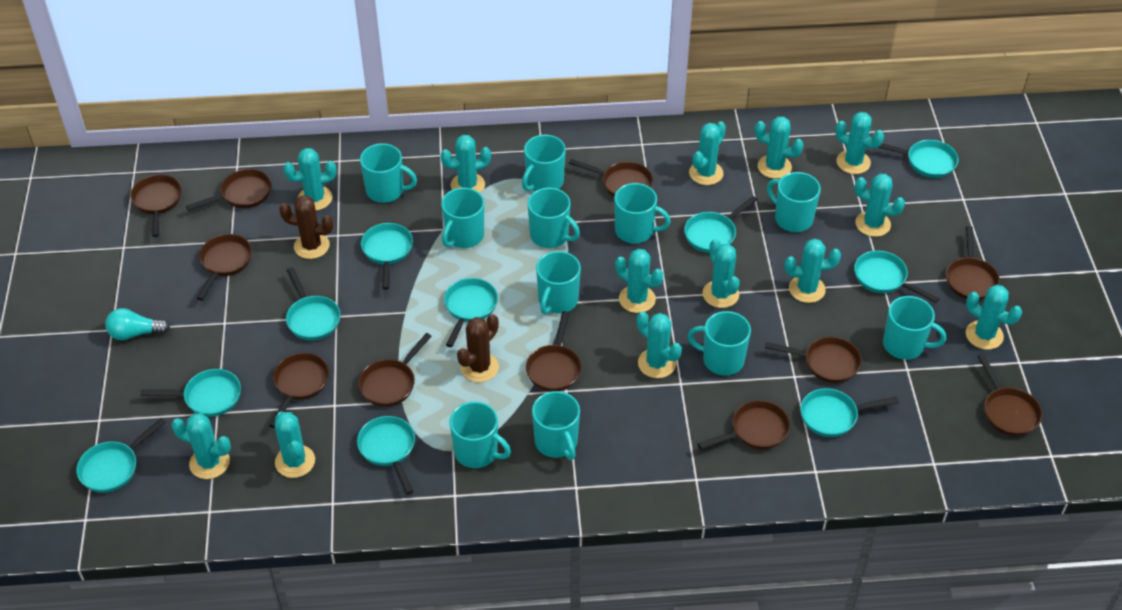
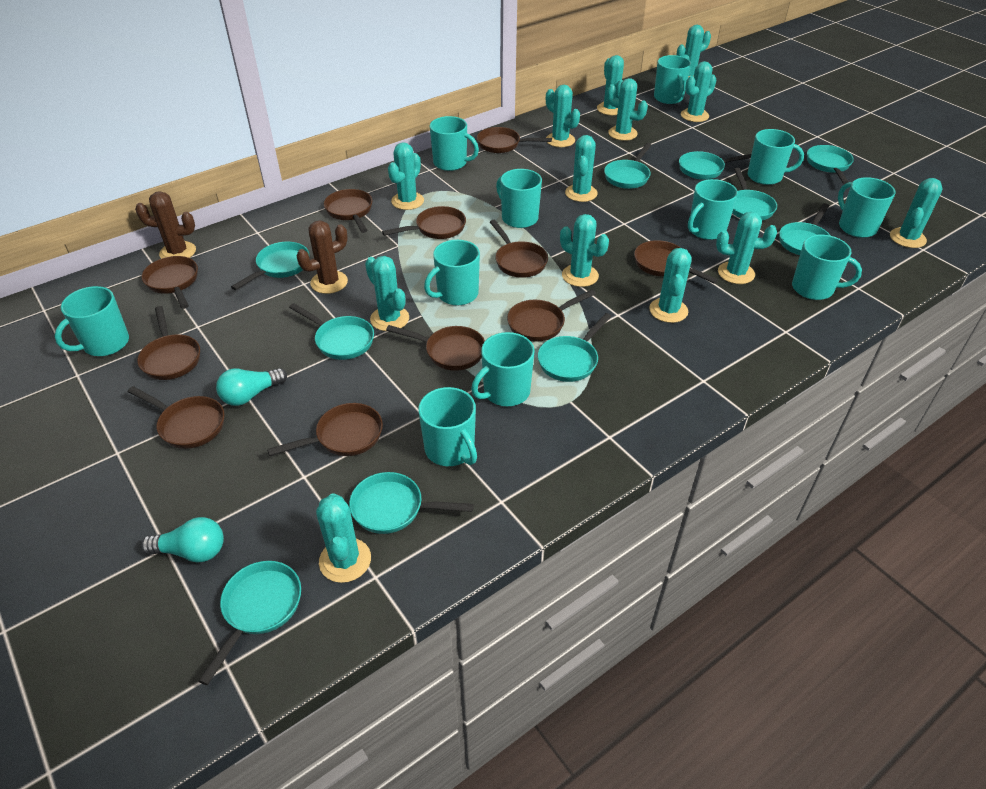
turquoise light bulb: 1 -> 2

